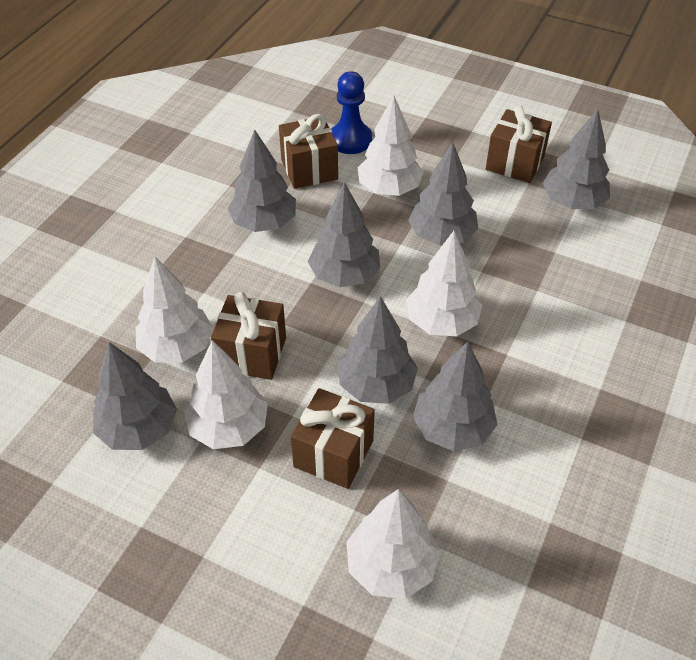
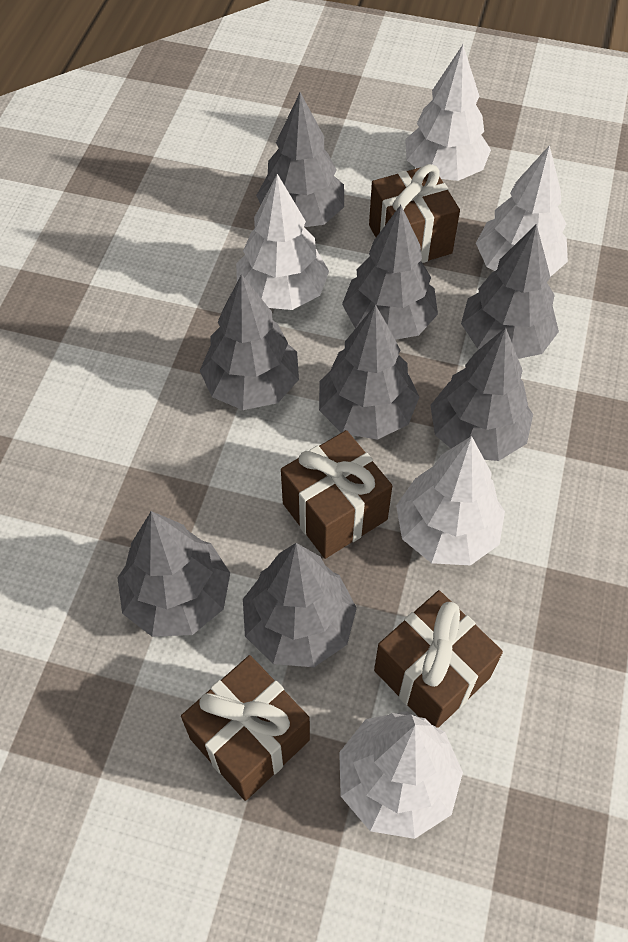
blue pawn: 1 -> 0
grey tree: 7 -> 8

